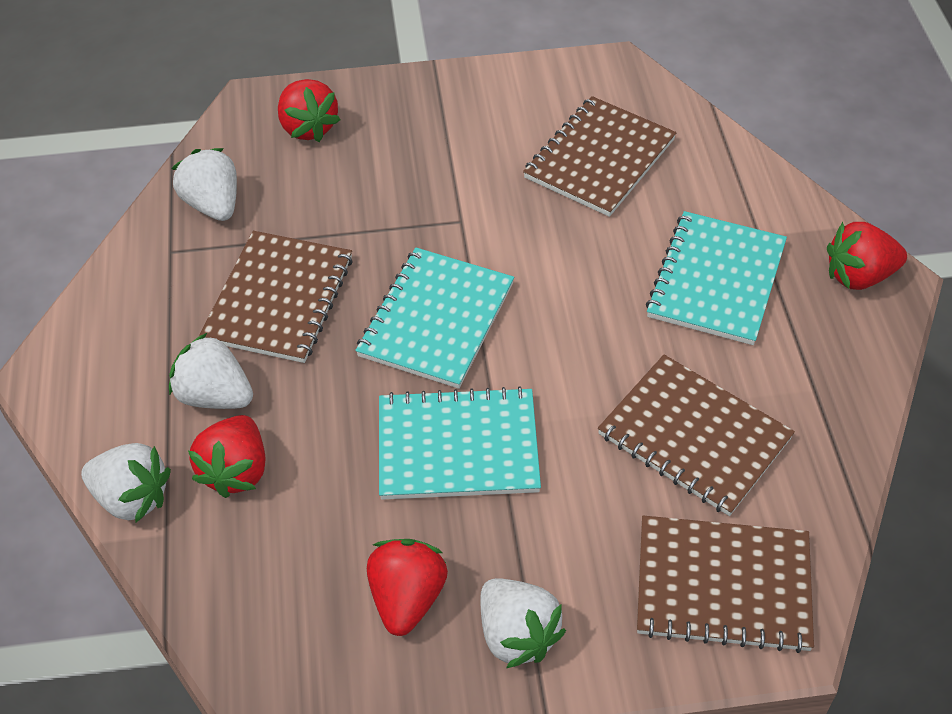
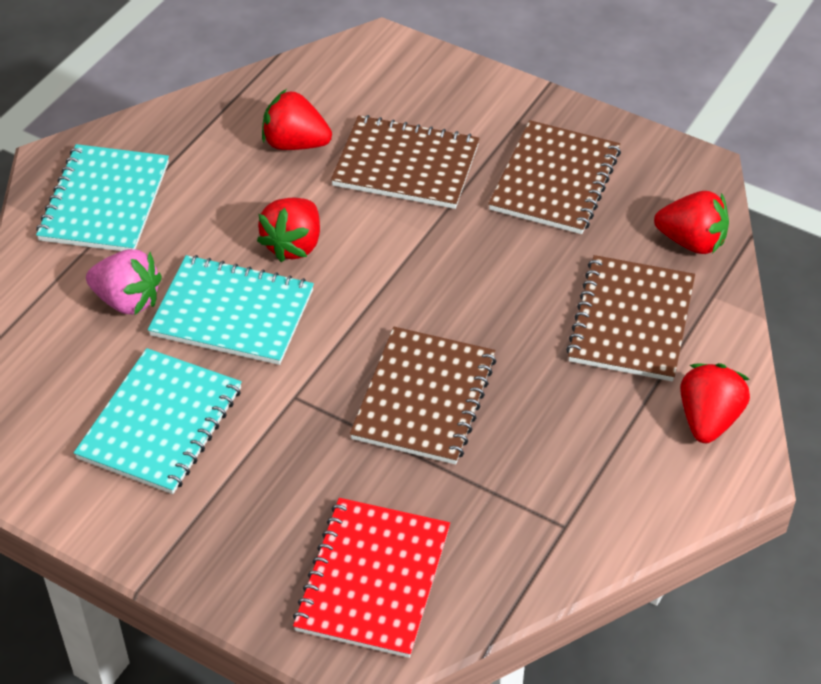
pink strawberry: 0 -> 1
red notebook: 0 -> 1
white strawberry: 4 -> 0

